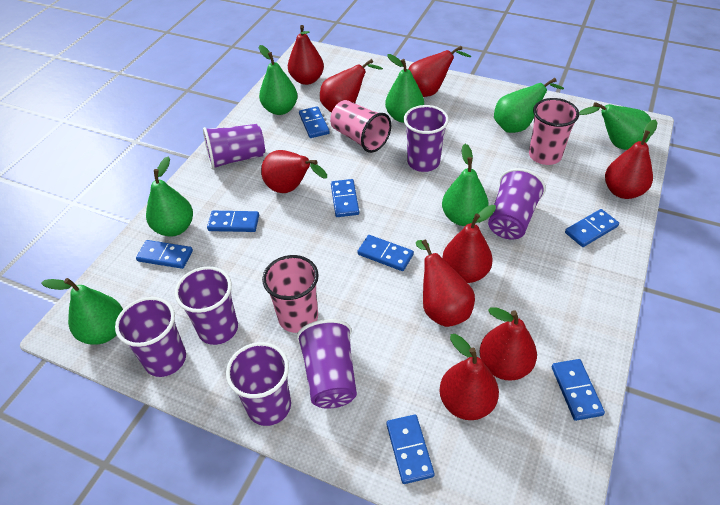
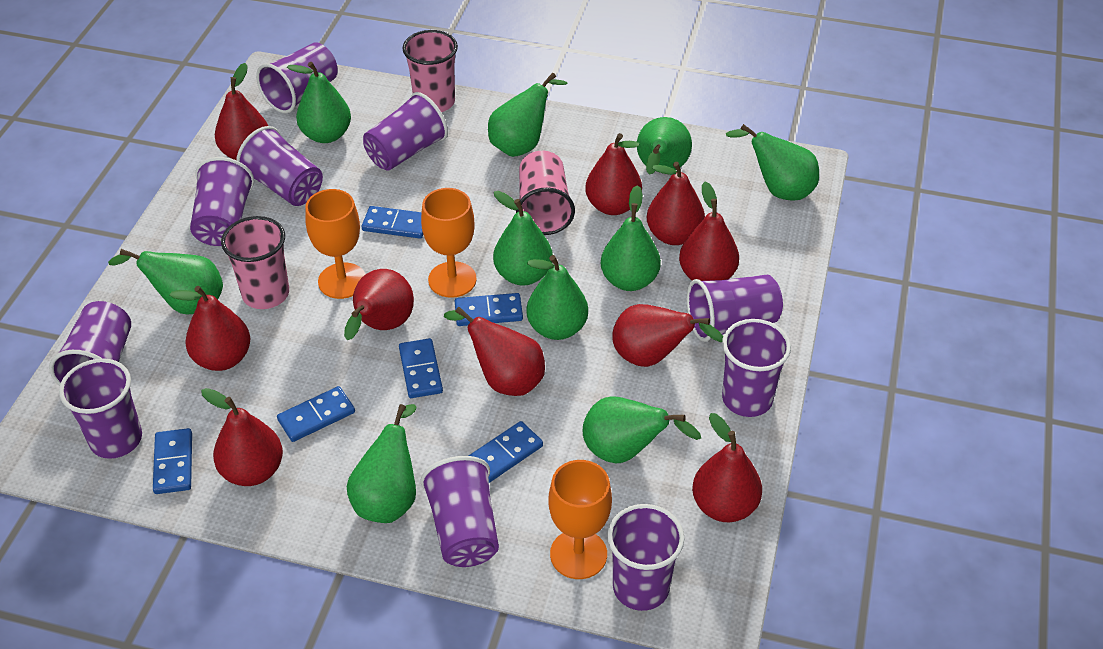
blue domino: 8 -> 6
green pear: 7 -> 10
orange goblet: 0 -> 3
purple cup: 7 -> 10
red pear: 9 -> 10

